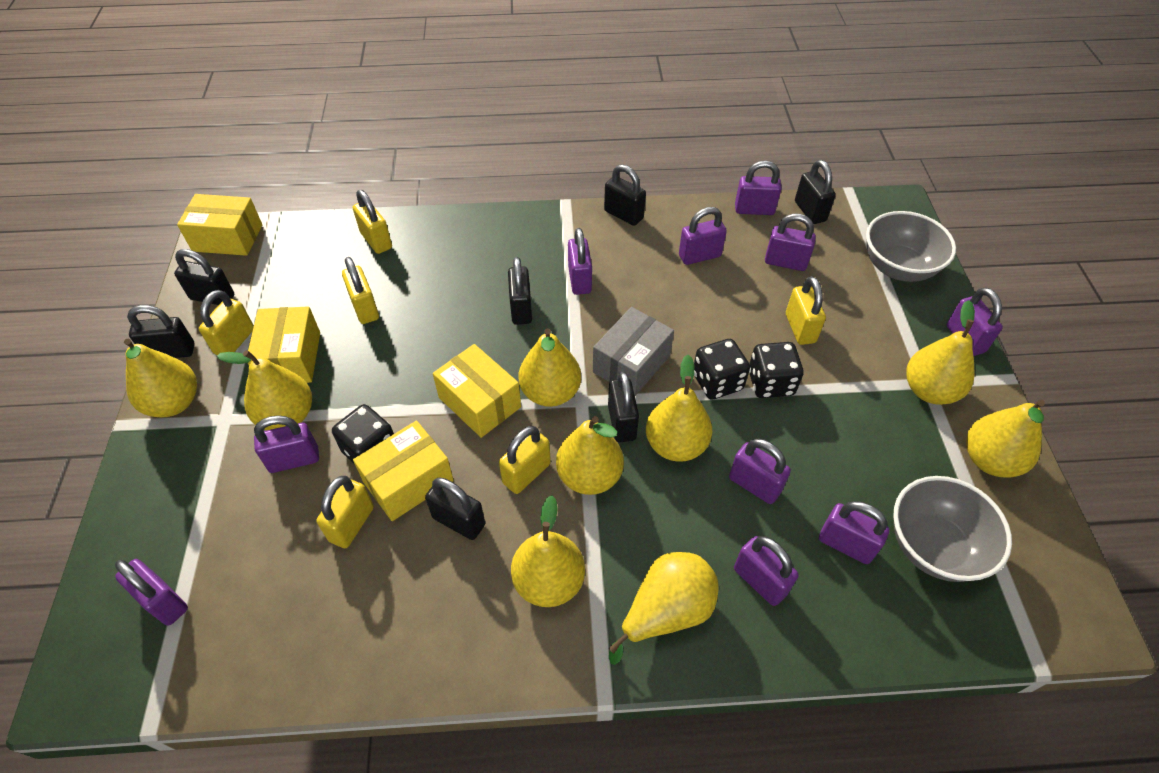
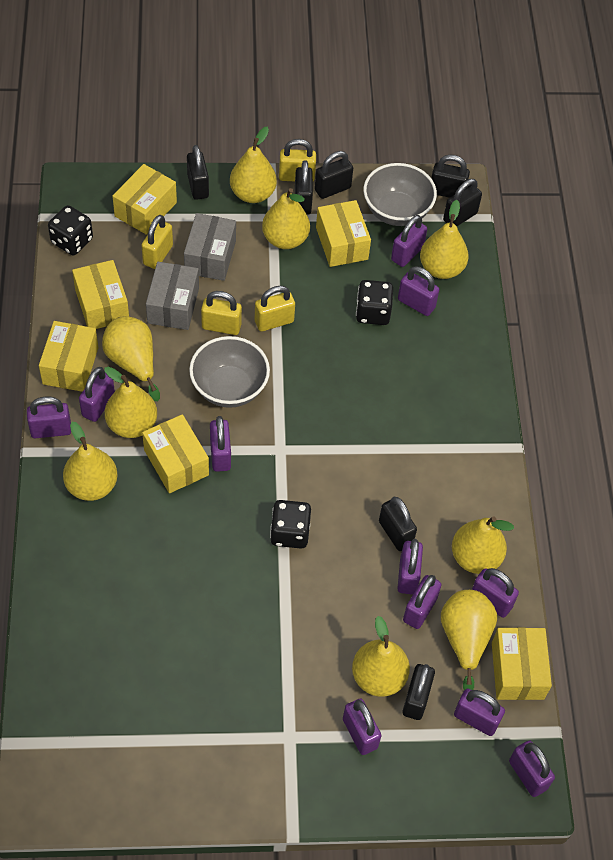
grey box: 1 -> 2
purple padlock: 10 -> 11
yellow box: 4 -> 6
yellow padlock: 6 -> 4

